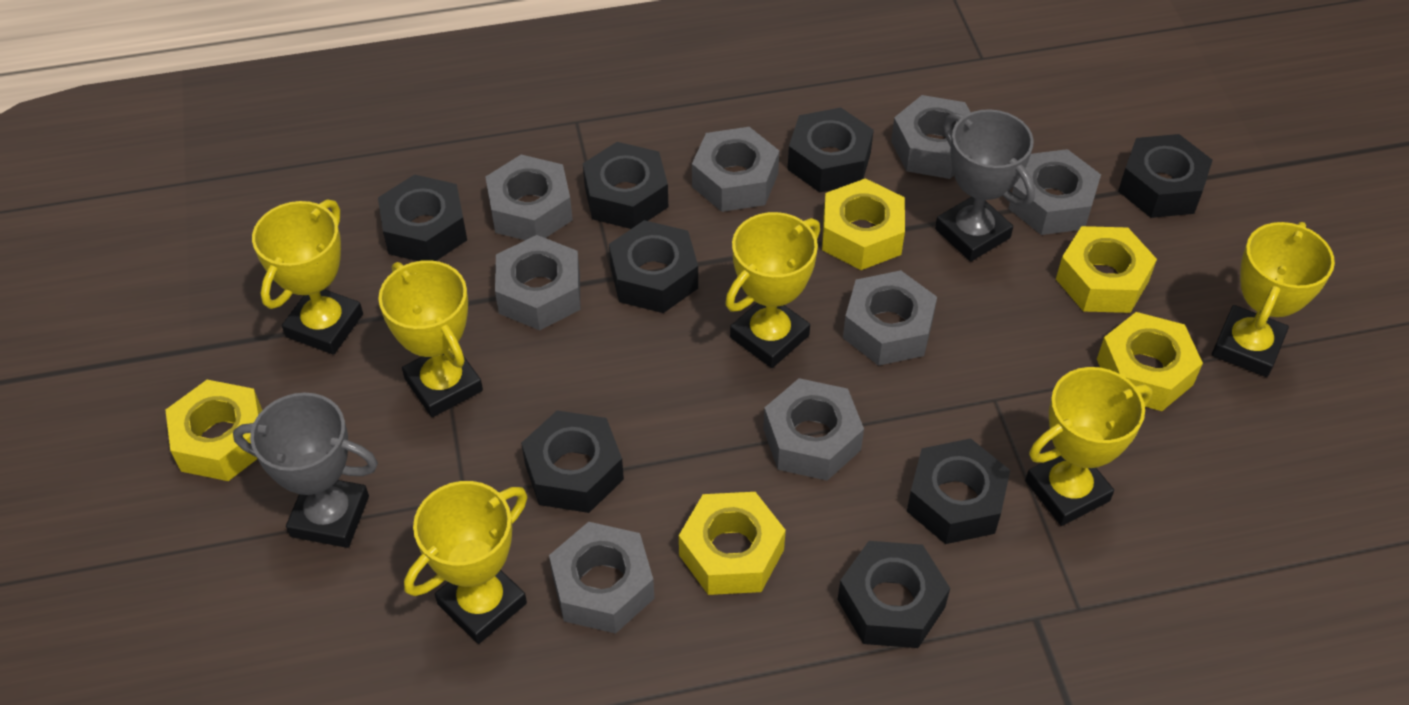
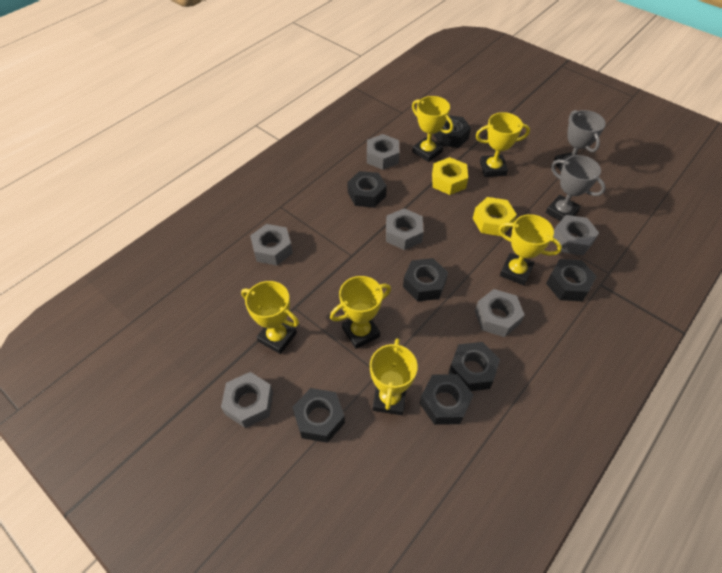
black nut: 8 -> 7
grey nut: 8 -> 6
yellow nut: 5 -> 2

